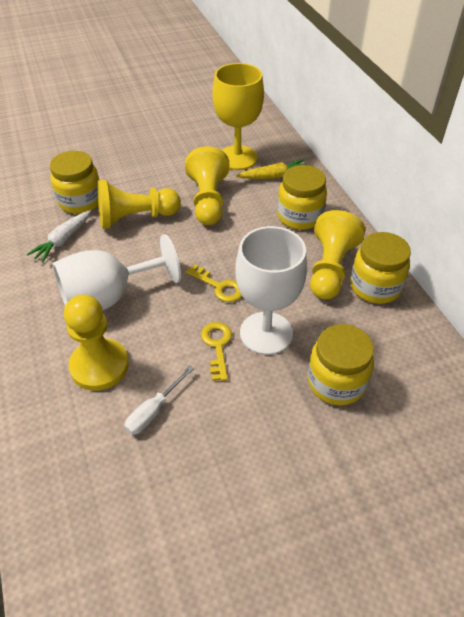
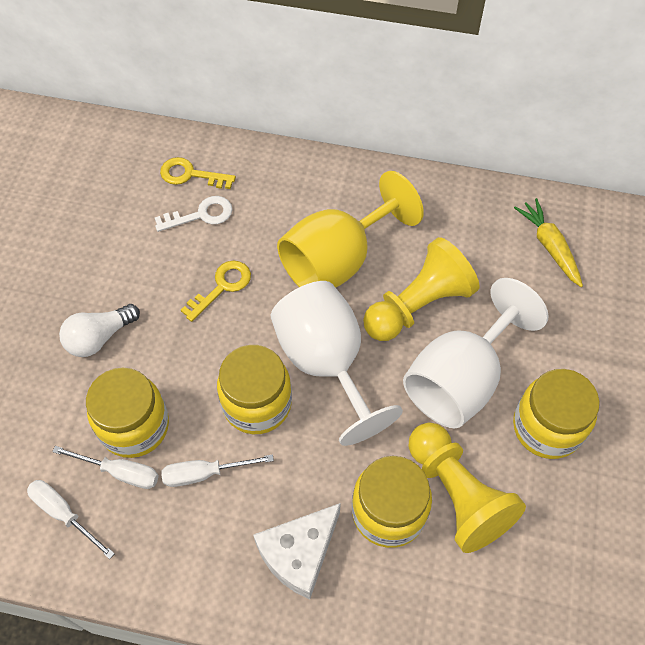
white carrot: 1 -> 0
white cheese: 0 -> 1
white key: 0 -> 1
white light bulb: 0 -> 1
white screwdriver: 1 -> 3
yellow pawn: 4 -> 2

